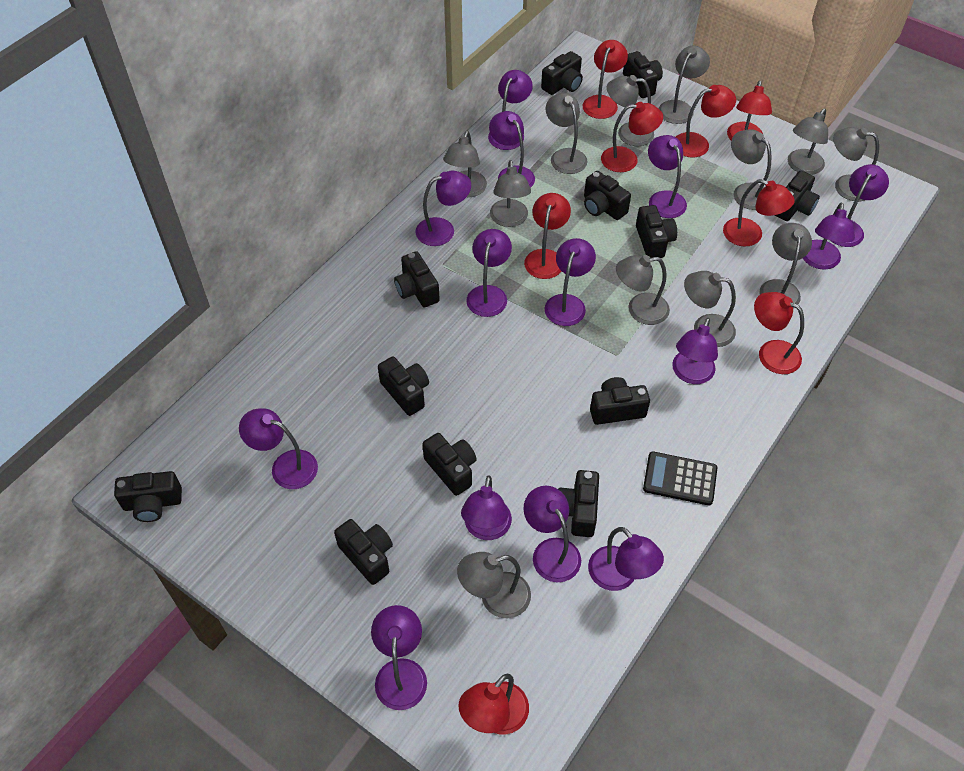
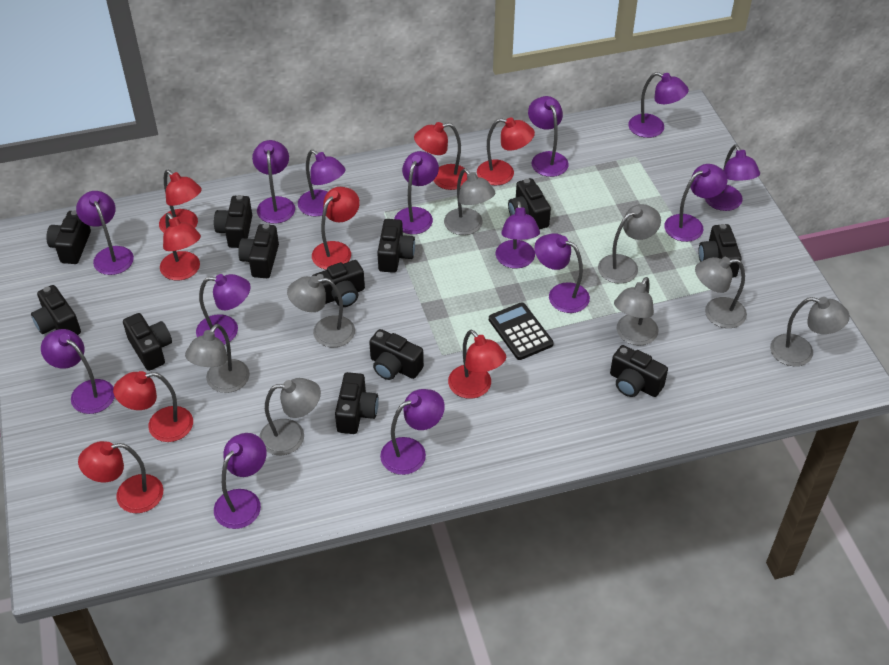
grey lamp: 12 -> 8

